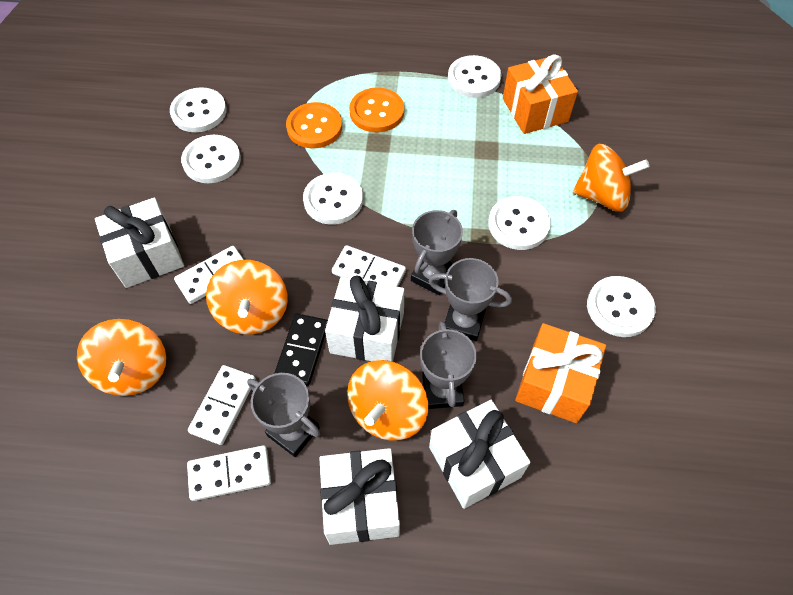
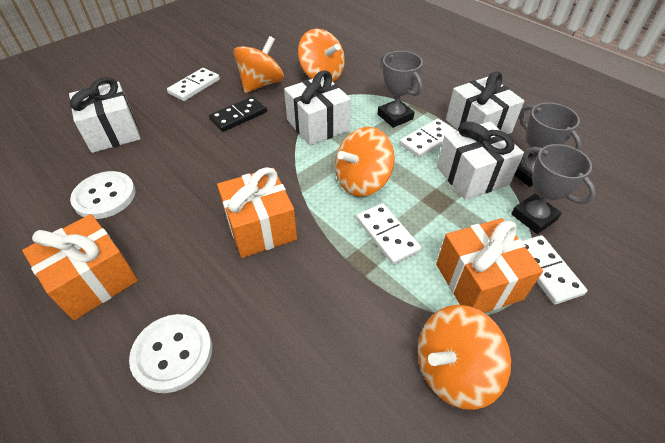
grey trophy: 4 -> 3
orange button: 2 -> 0
orange gift: 2 -> 3
white button: 6 -> 2

